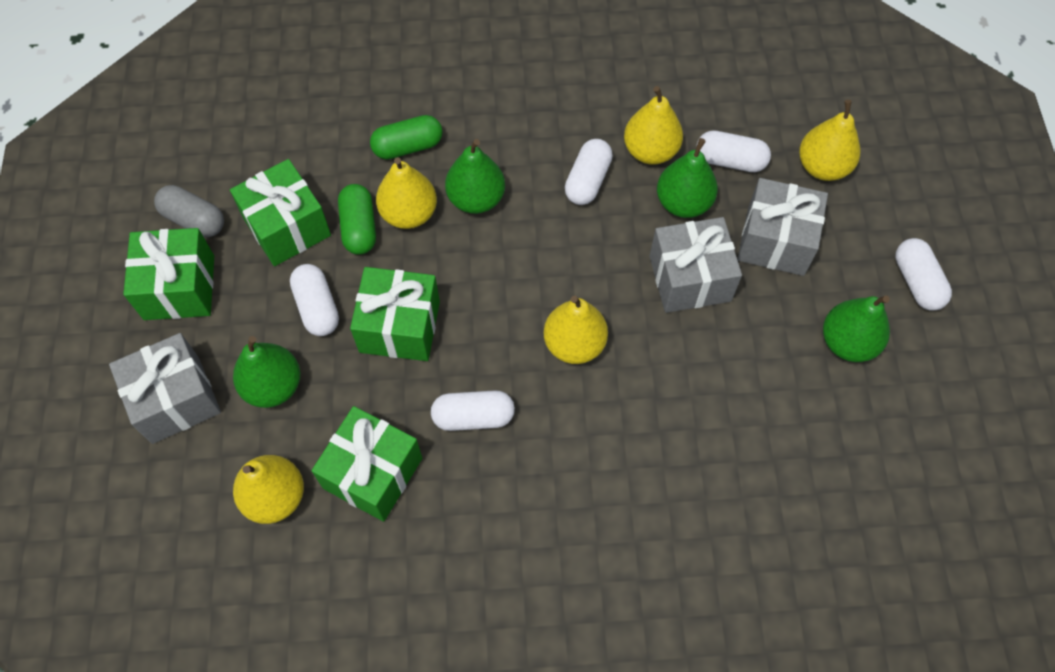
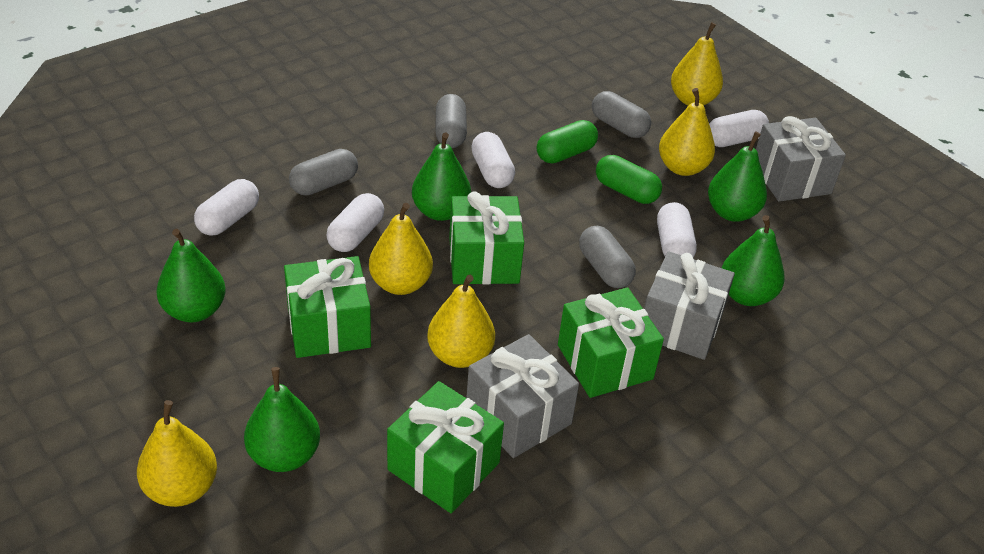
green pear: 4 -> 5
grey capsule: 1 -> 4

